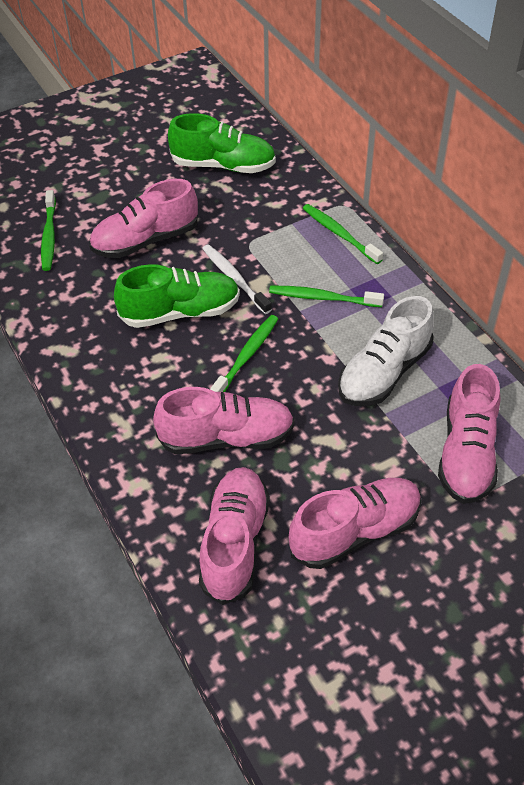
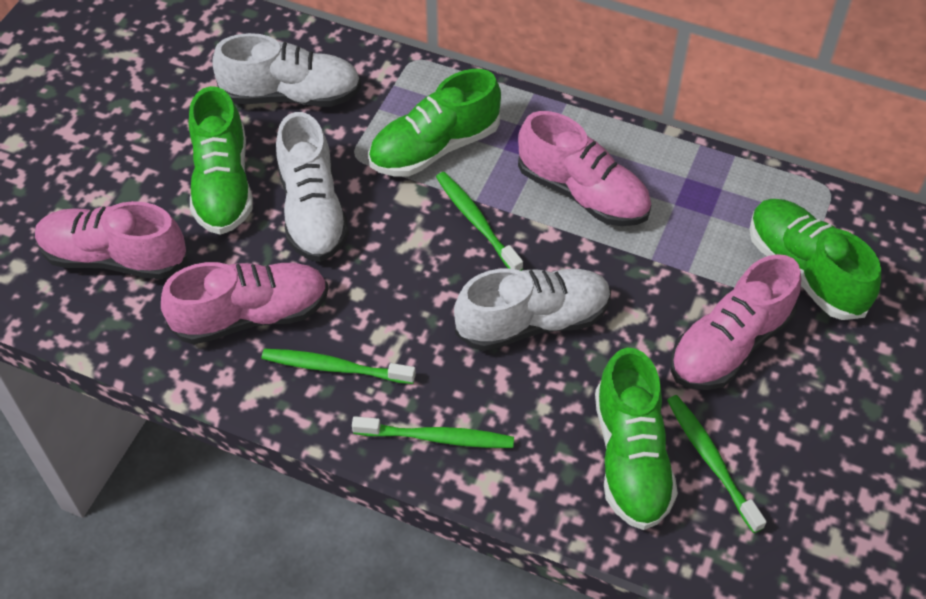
green shoe: 2 -> 4
pink shoe: 5 -> 4
white shoe: 1 -> 3
white toothbrush: 1 -> 0

